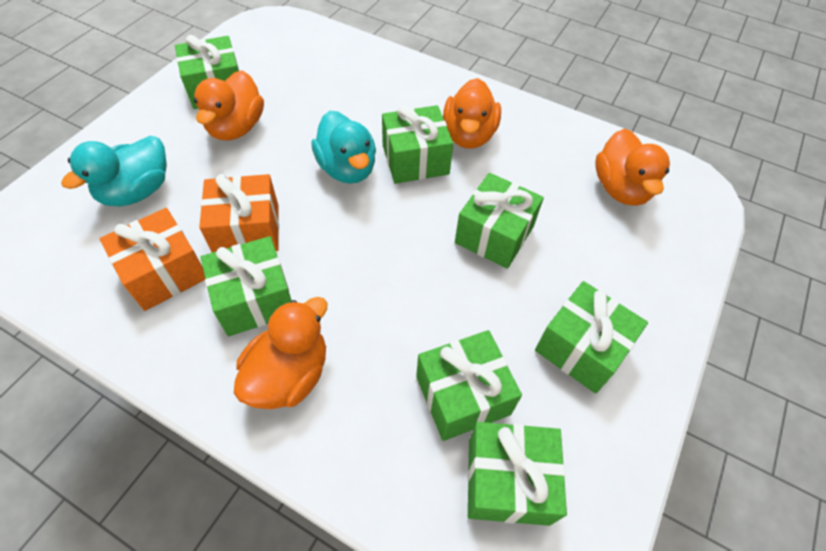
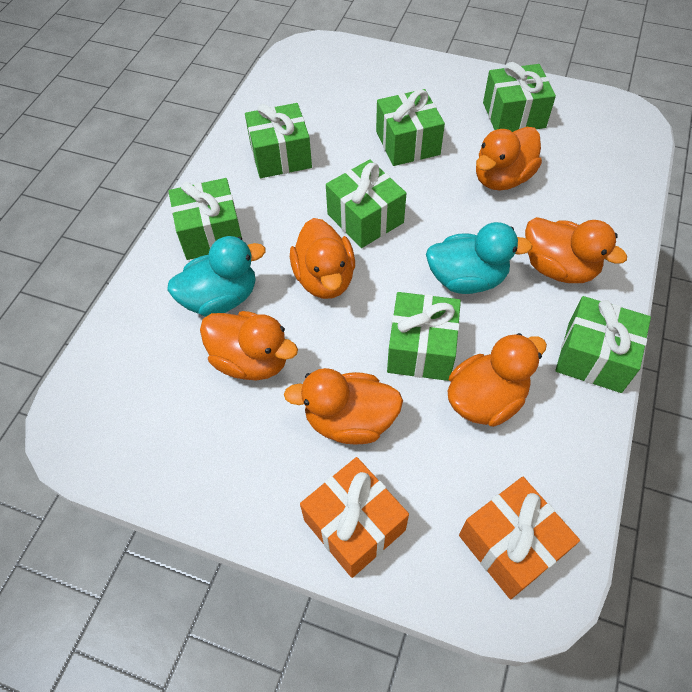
orange duck: 4 -> 6

